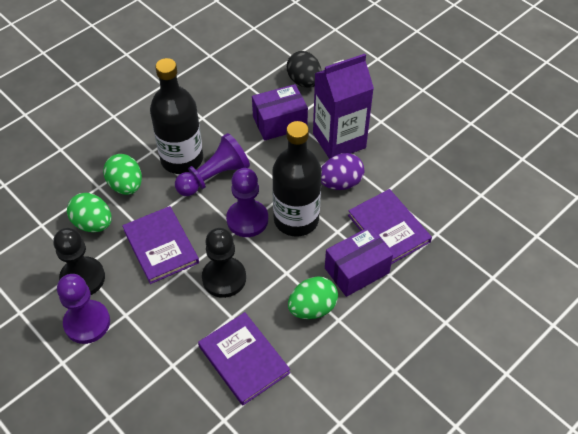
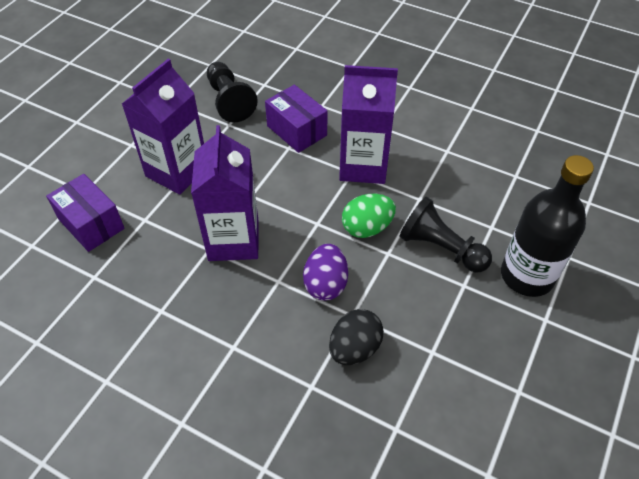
black bottle: 2 -> 1
green egg: 3 -> 1
purple book: 3 -> 0
purple carton: 1 -> 3
purple pawn: 3 -> 0

